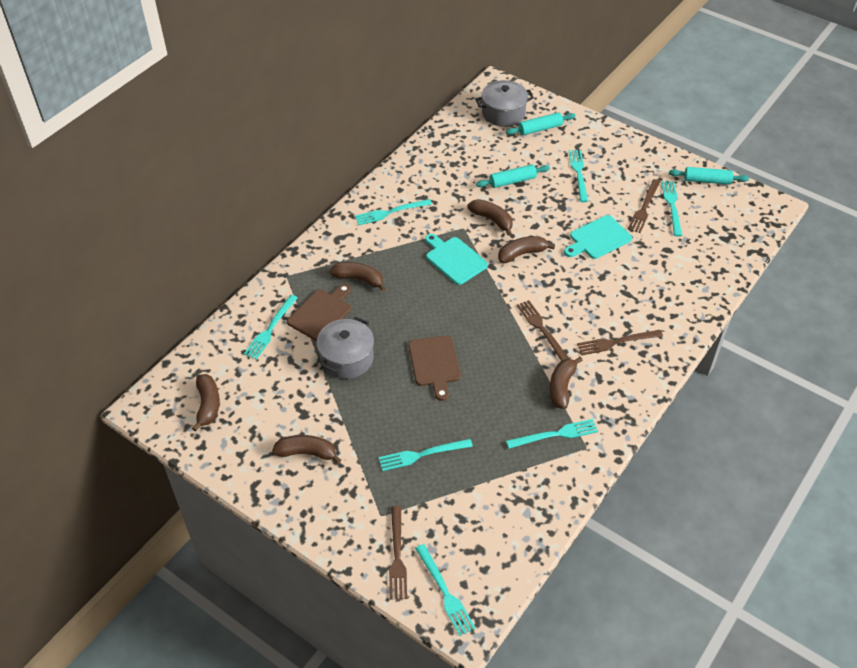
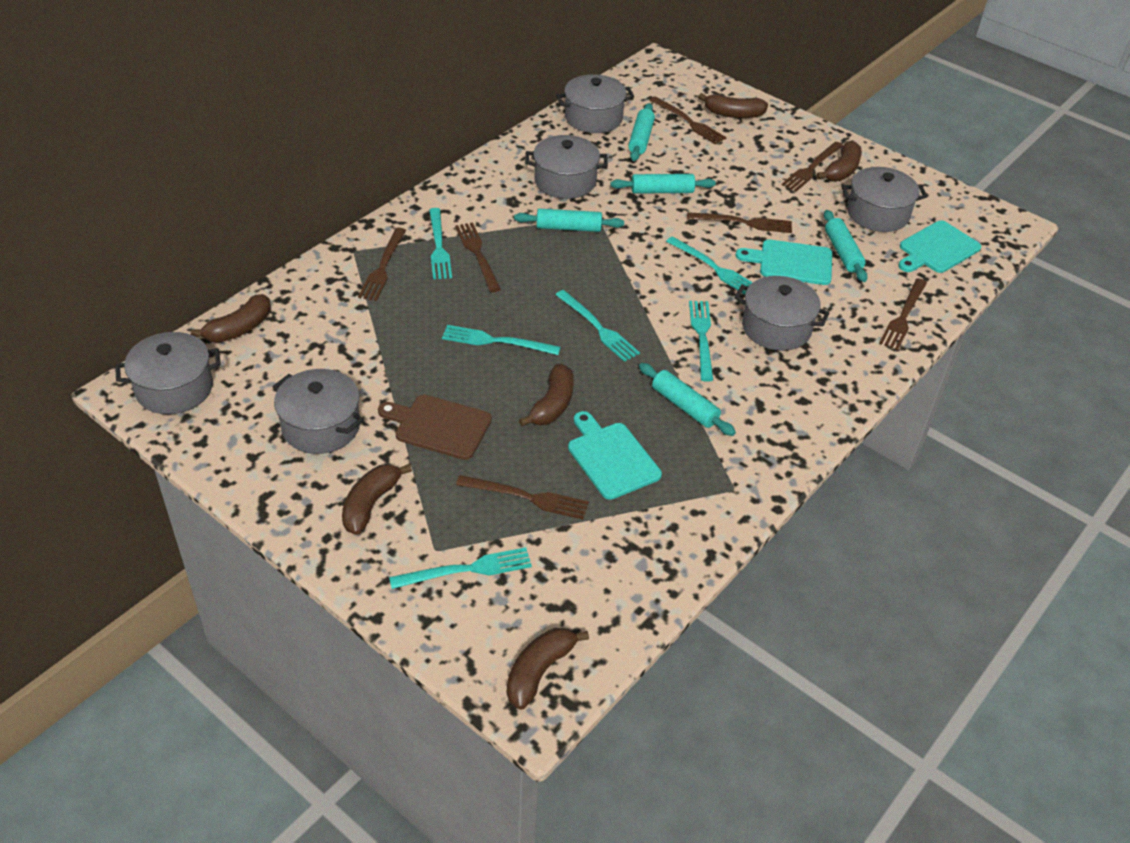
brown cutting board: 2 -> 1
brown fork: 4 -> 7
grey pot: 2 -> 6
turquoise cutting board: 2 -> 3
turquoise fork: 7 -> 6
turquoise rolling pin: 3 -> 5

